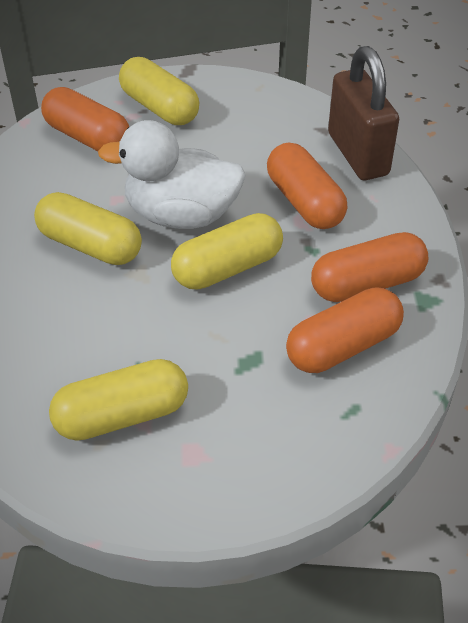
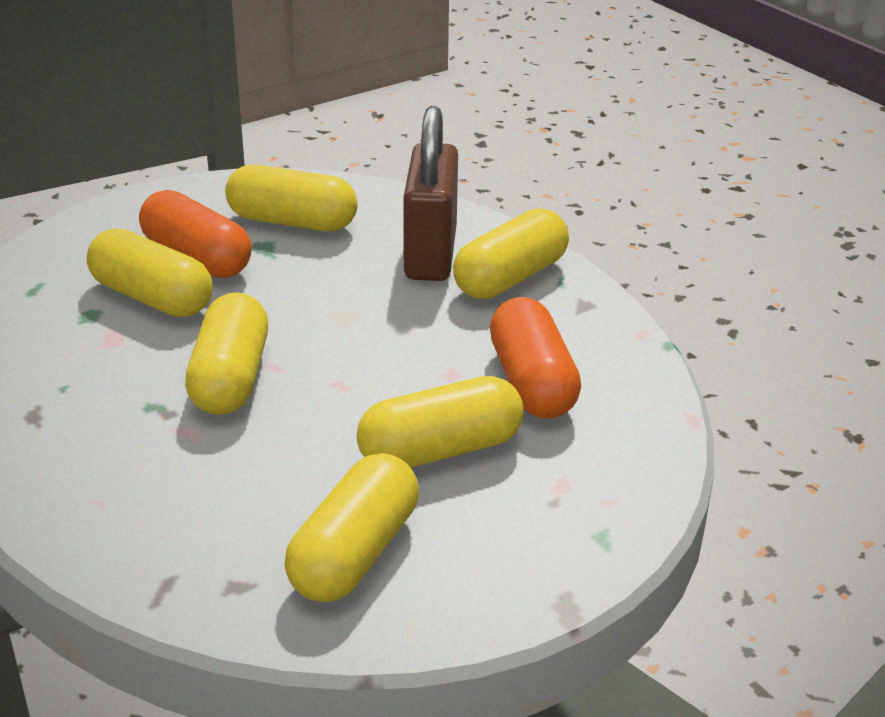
orange capsule: 4 -> 2
white duck: 1 -> 0
yellow capsule: 4 -> 6

